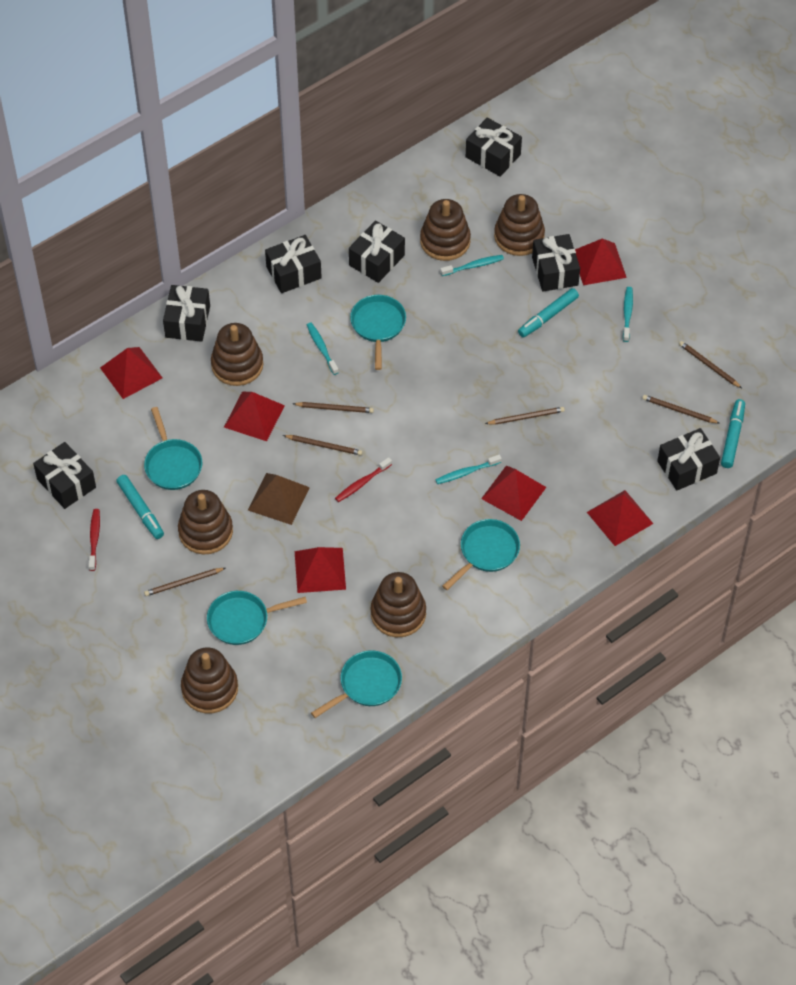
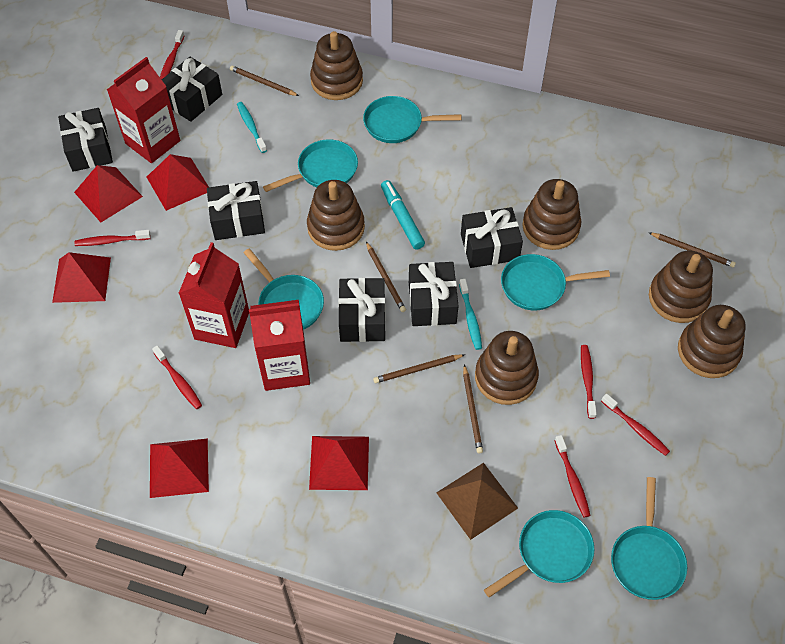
black gift: 7 -> 6
brown pencil: 6 -> 5
red carton: 0 -> 3
red pyramid: 6 -> 5
red toothbrush: 2 -> 6
turquoise marker: 3 -> 1
turquoise pan: 5 -> 6
turquoise toothbrush: 4 -> 2

